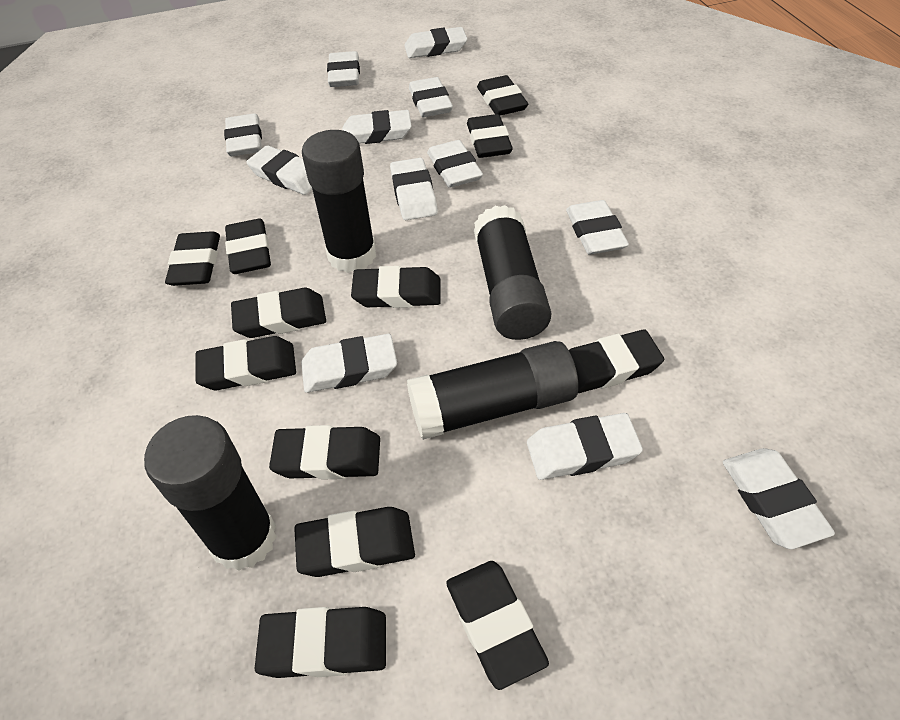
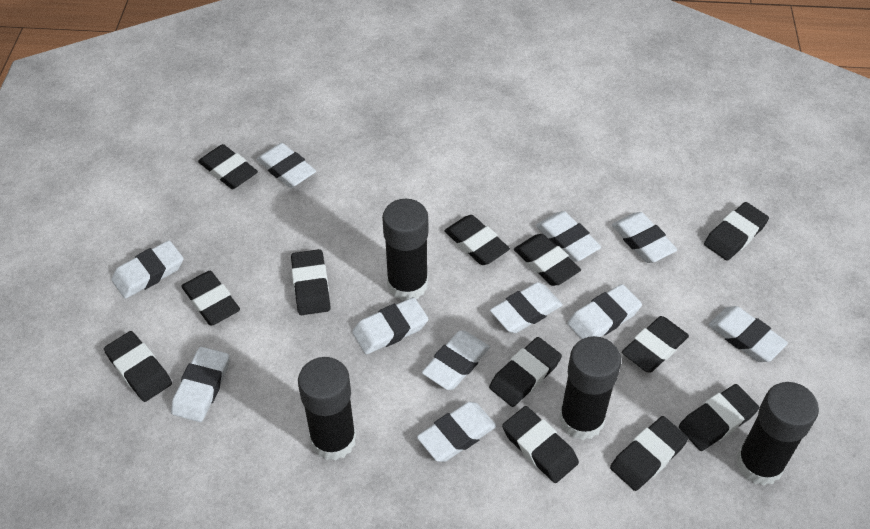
white eraser: 12 -> 11

